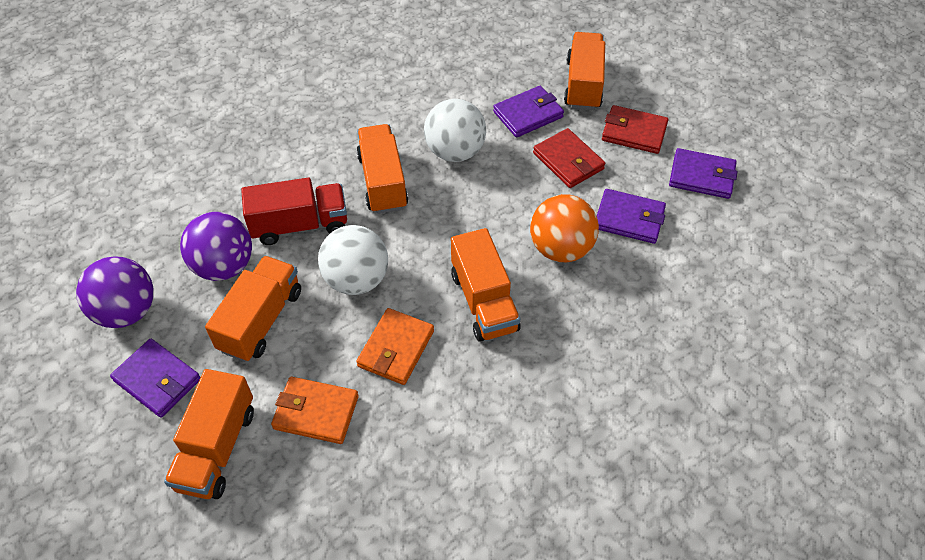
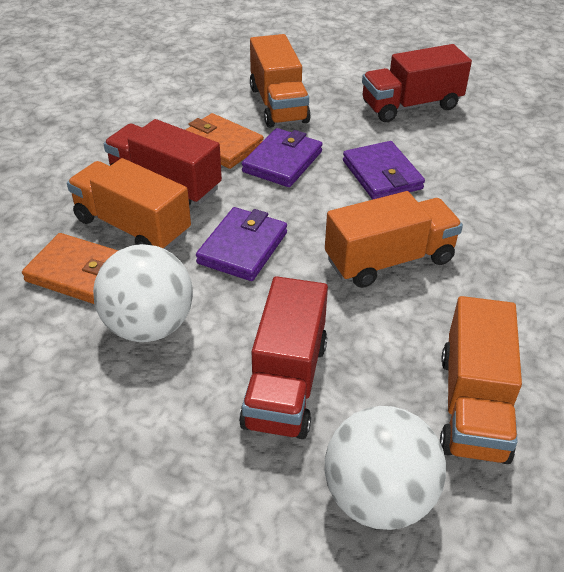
orange ball: 1 -> 0
orange truck: 5 -> 4
purple ball: 2 -> 0
purple wallet: 4 -> 3
red truck: 1 -> 3
red wallet: 2 -> 0

